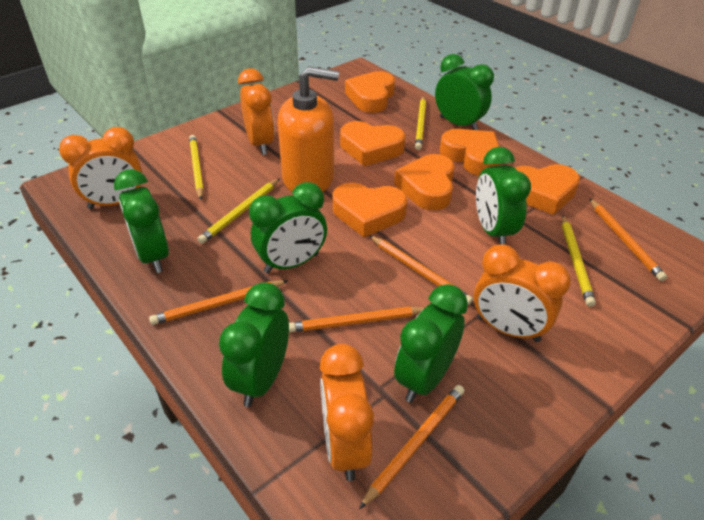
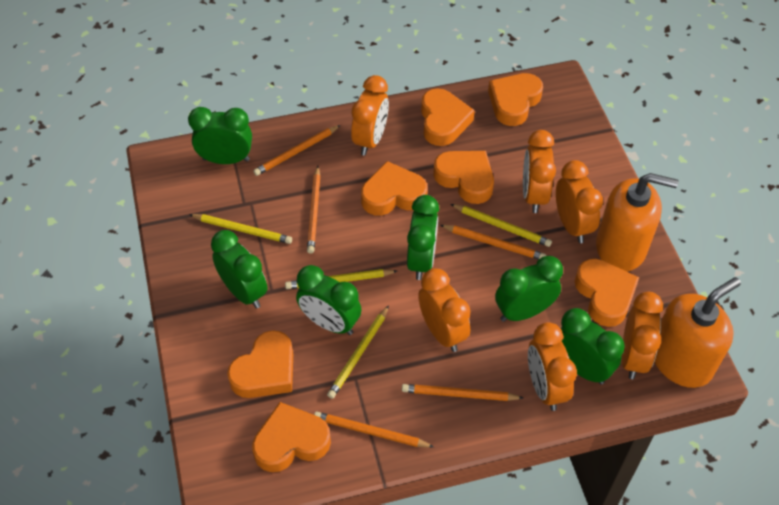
orange clock: 4 -> 6
orange heart: 6 -> 7
orange soap dispenser: 1 -> 2

